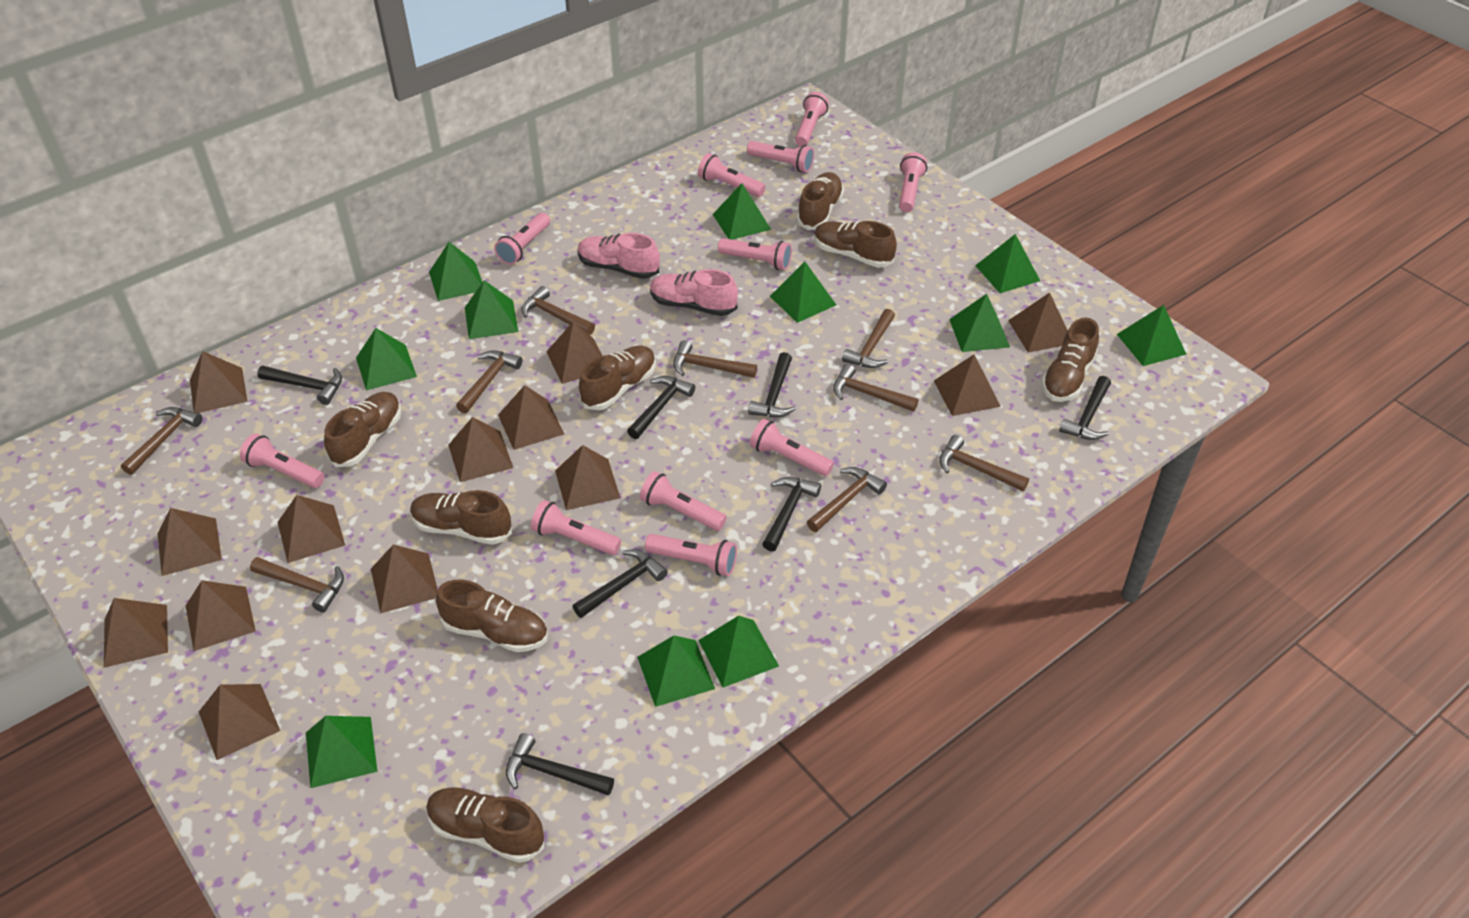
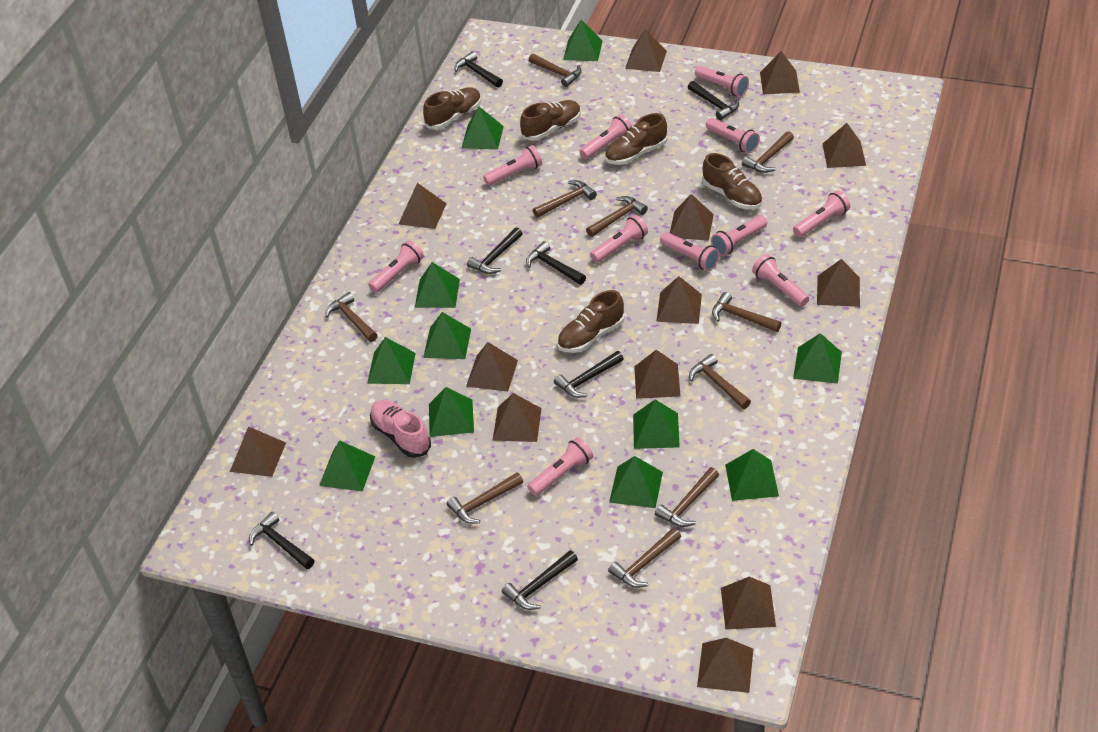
brown hammer: 9 -> 10
brown shoe: 8 -> 5
pink shoe: 2 -> 1

